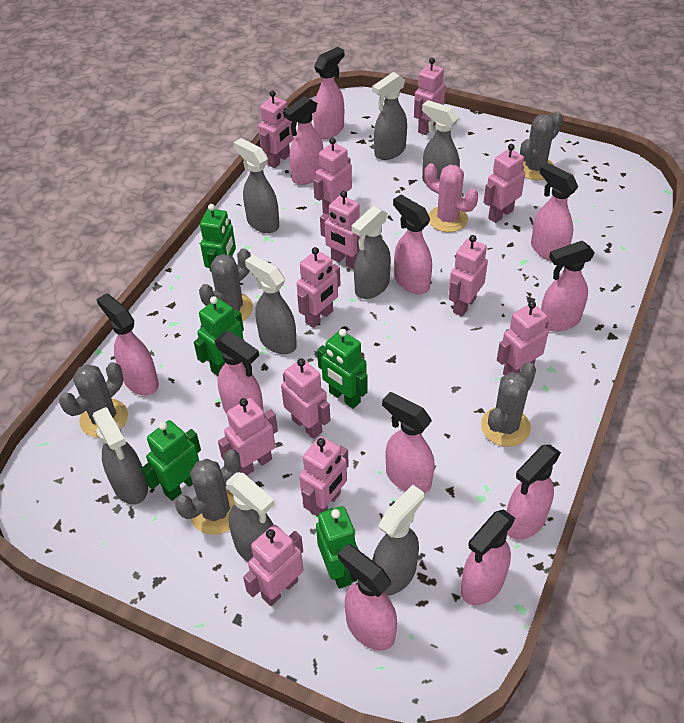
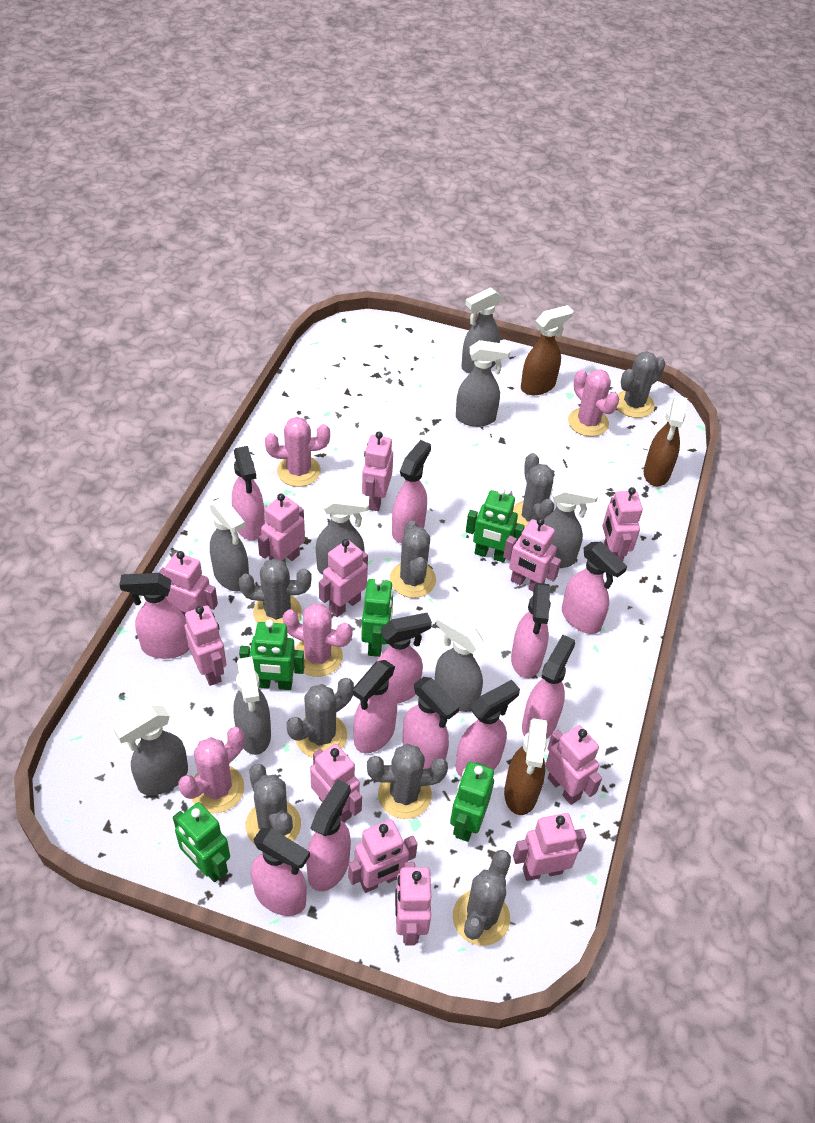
brown spray bottle: 0 -> 3
grey cactus: 5 -> 8
pink cactus: 1 -> 4
pink spray bottle: 11 -> 12

